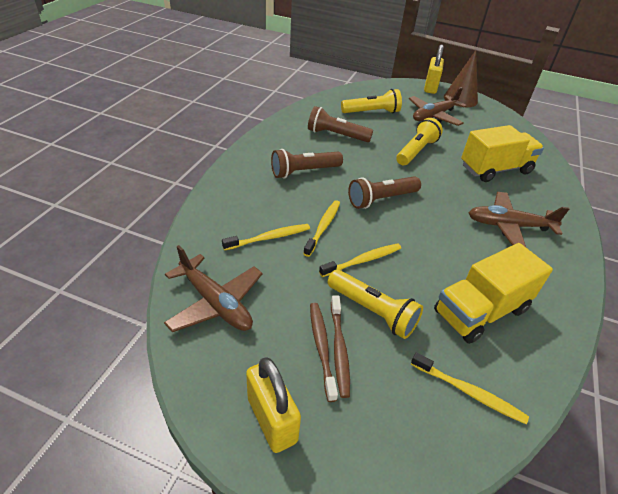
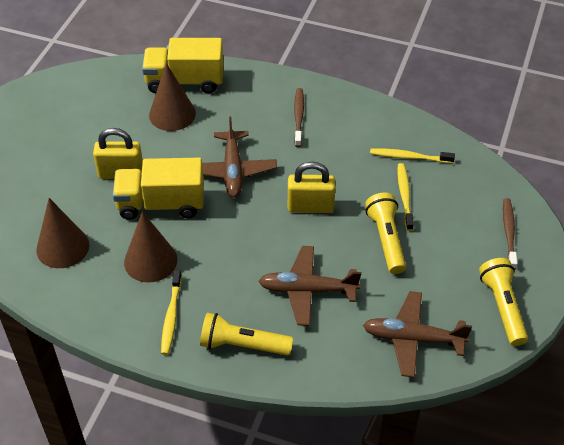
brown cone: 1 -> 3
brown flashlight: 3 -> 0
yellow toothbrush: 4 -> 3

